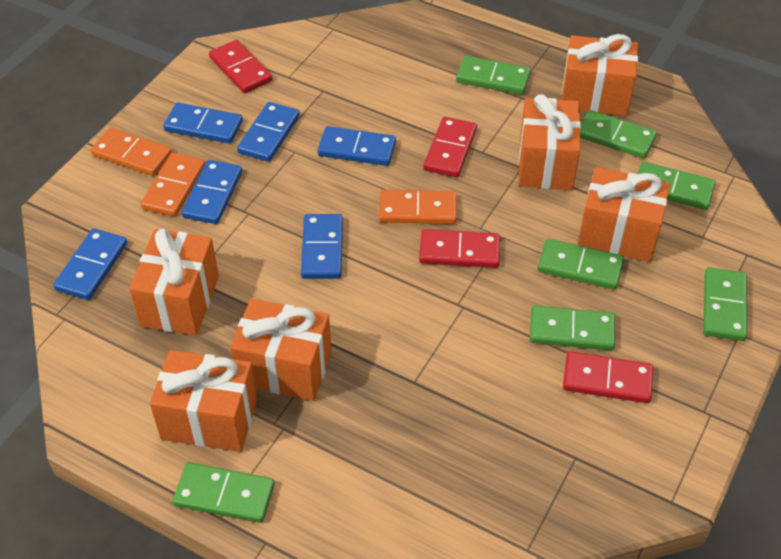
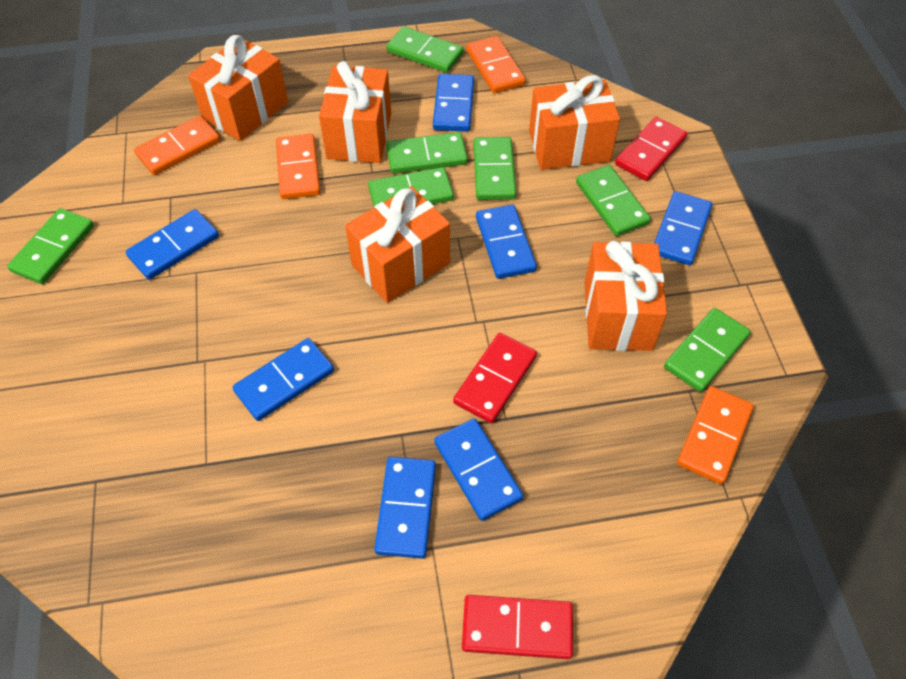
blue domino: 6 -> 7
orange domino: 3 -> 4
orange gift: 6 -> 5
red domino: 4 -> 3

